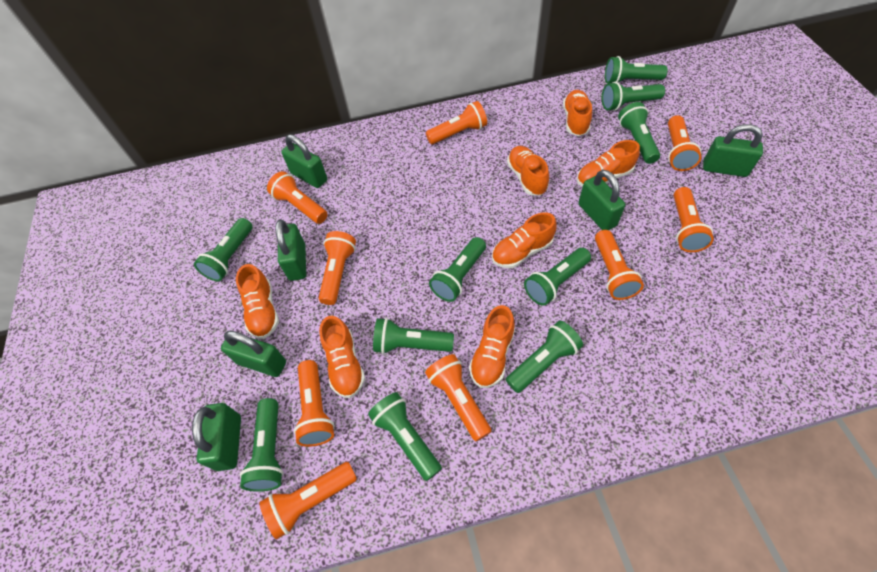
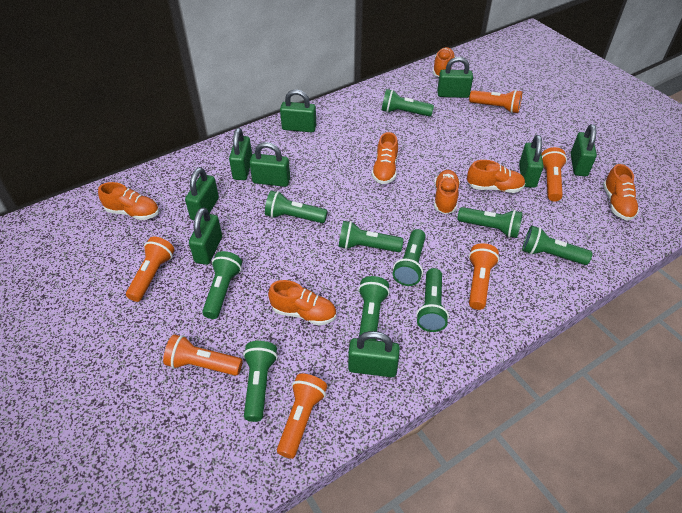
green padlock: 6 -> 9
orange flashlight: 9 -> 6

